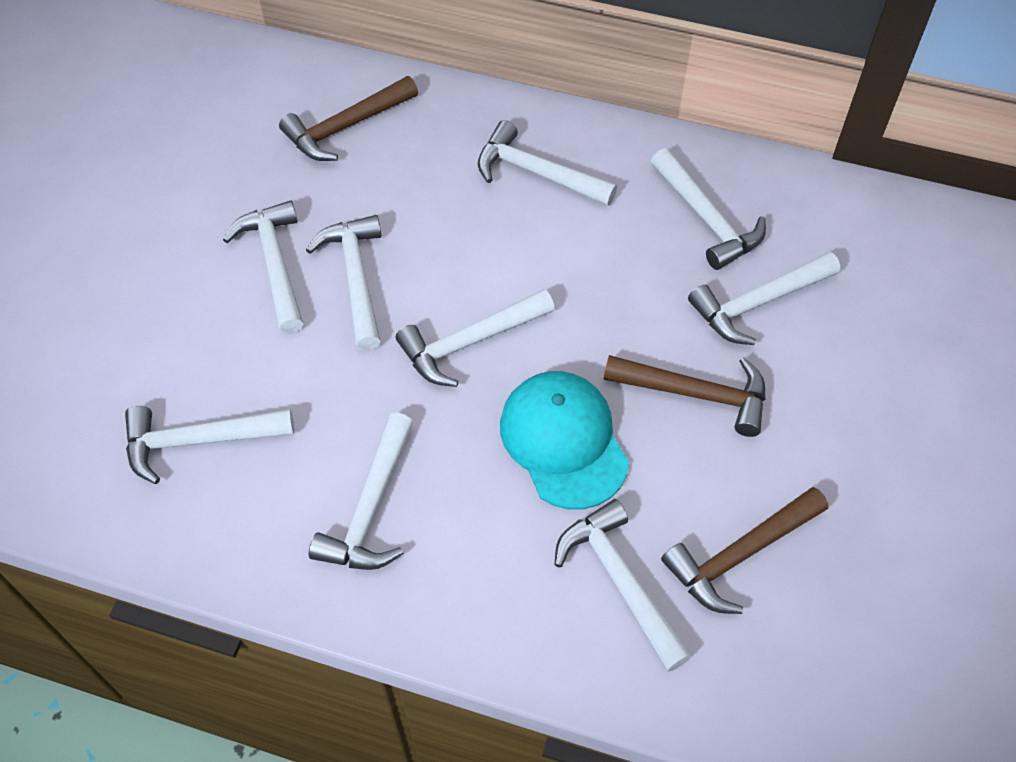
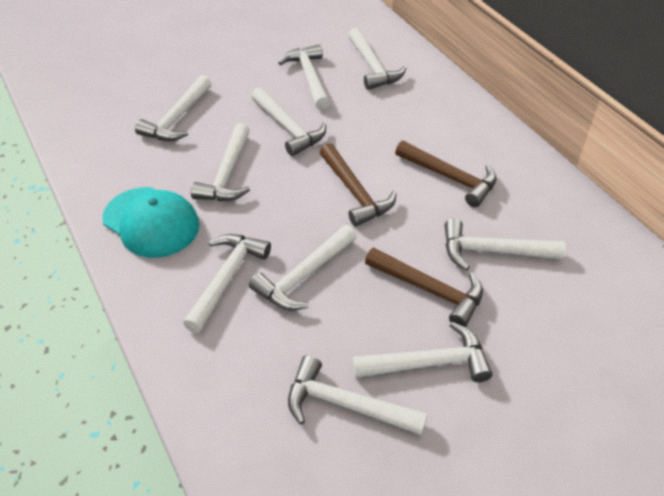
white hammer: 9 -> 10

